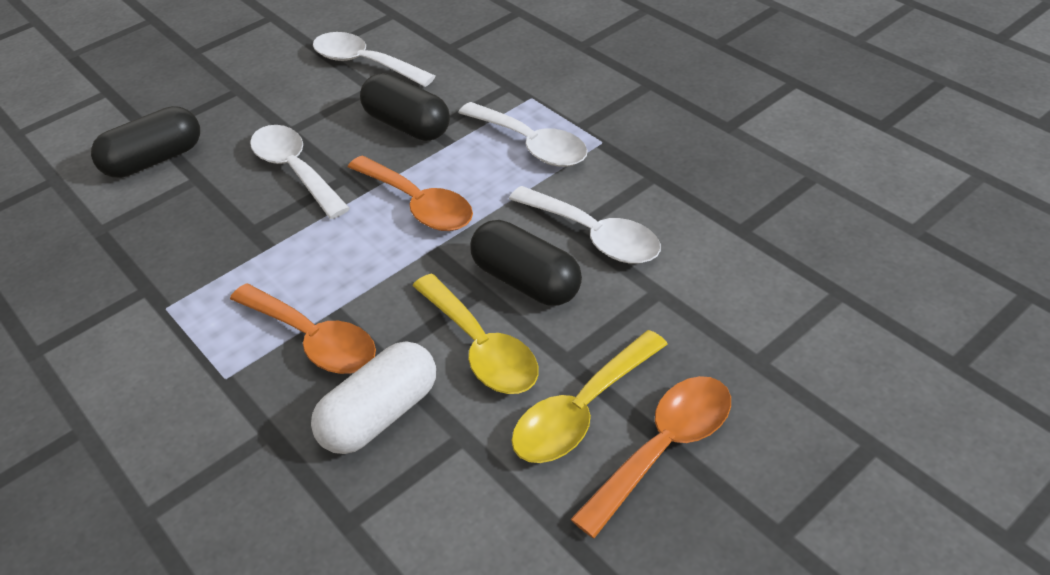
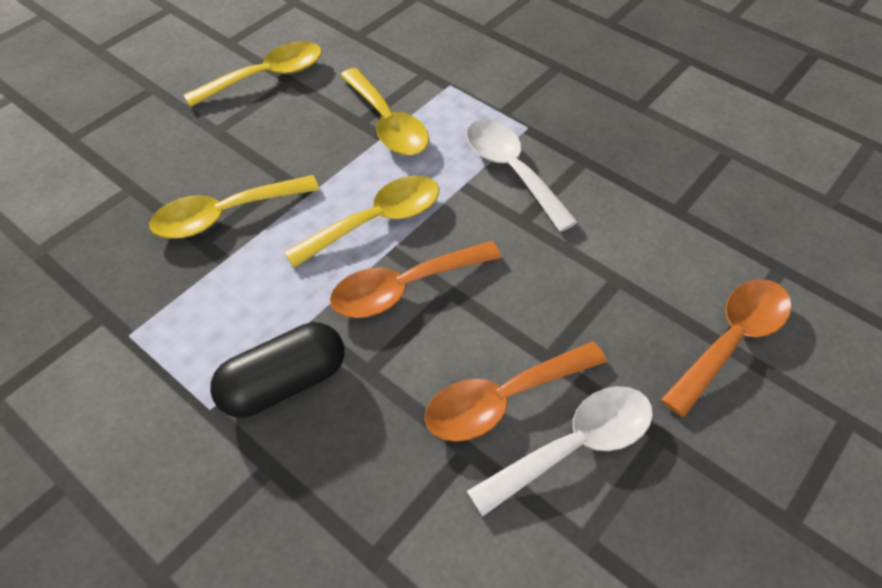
black capsule: 3 -> 1
white capsule: 1 -> 0
white spoon: 4 -> 2
yellow spoon: 2 -> 4

